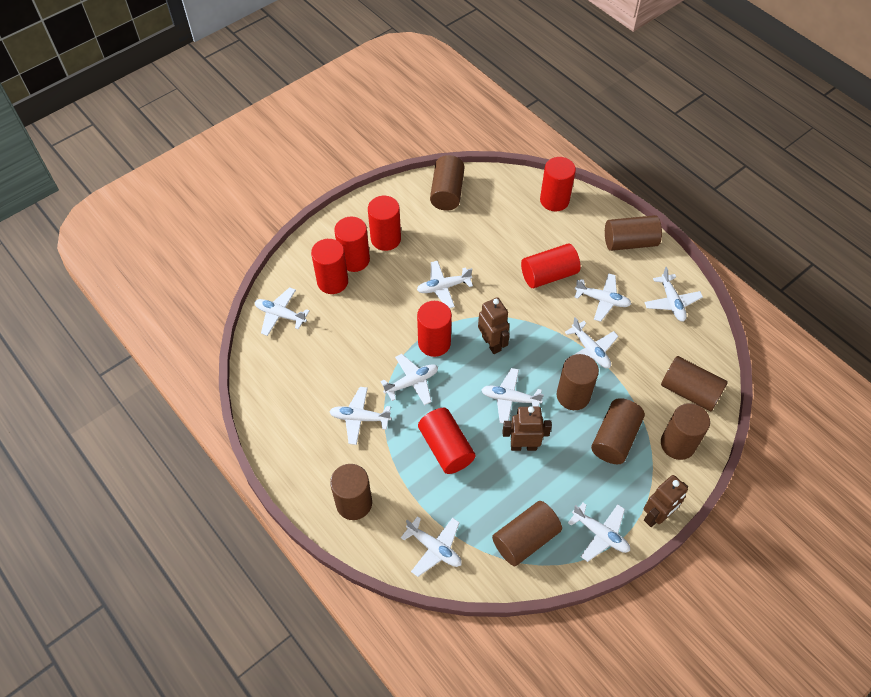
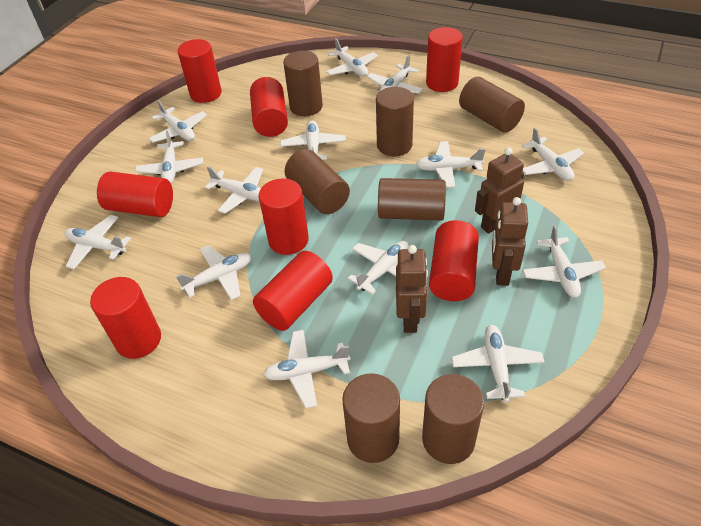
brown cylinder: 8 -> 7
red cylinder: 7 -> 8
white plane: 10 -> 14

